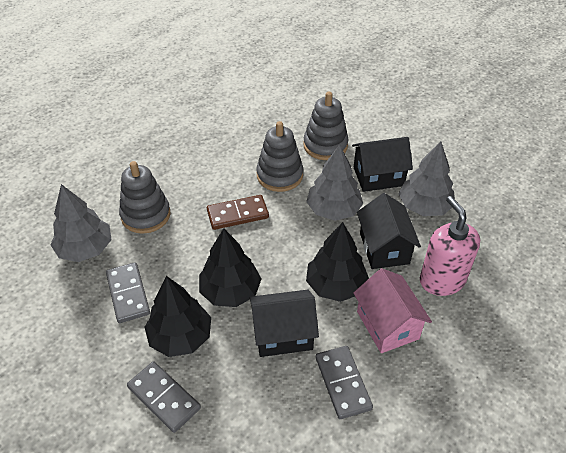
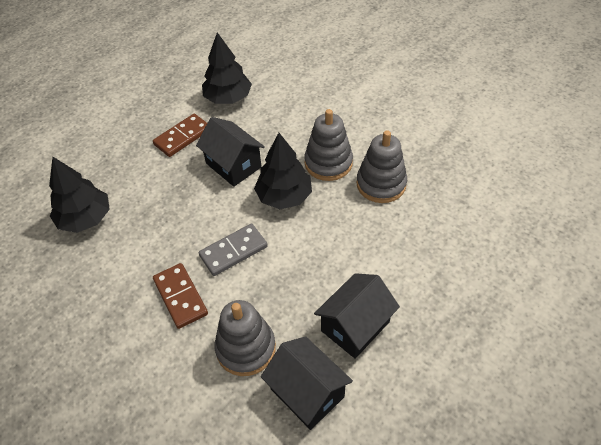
brown domino: 1 -> 2
grey domino: 3 -> 1
grey tree: 3 -> 0
pink house: 1 -> 0
pink soap dispenser: 1 -> 0

